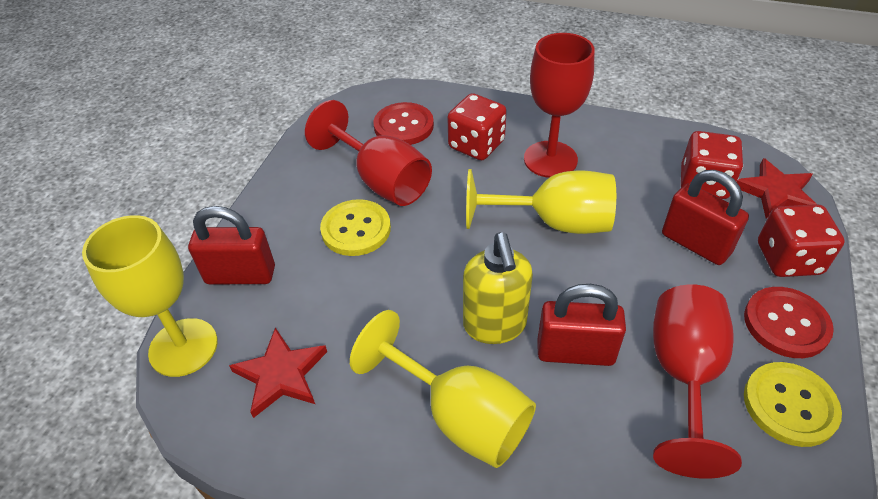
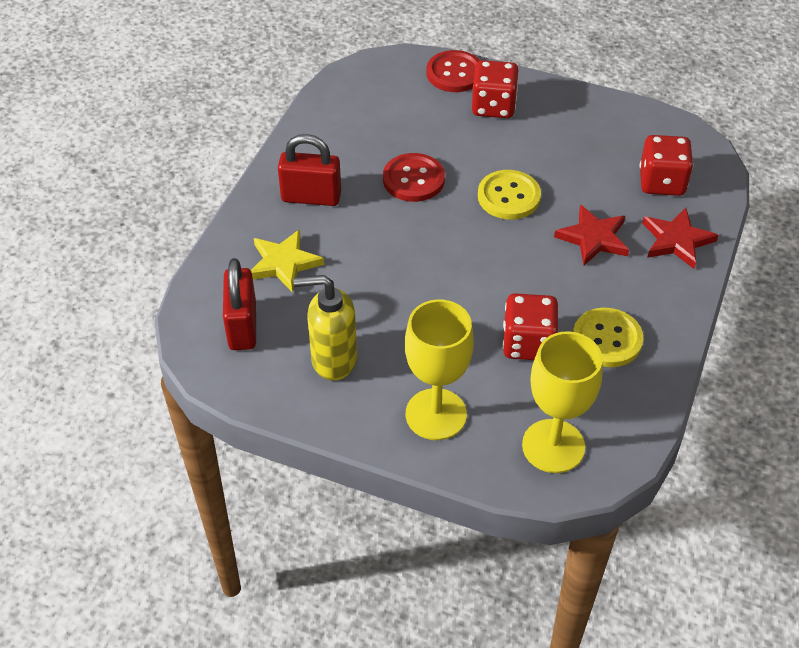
red goblet: 3 -> 0
red padlock: 3 -> 2
yellow goblet: 3 -> 2
yellow star: 0 -> 1

